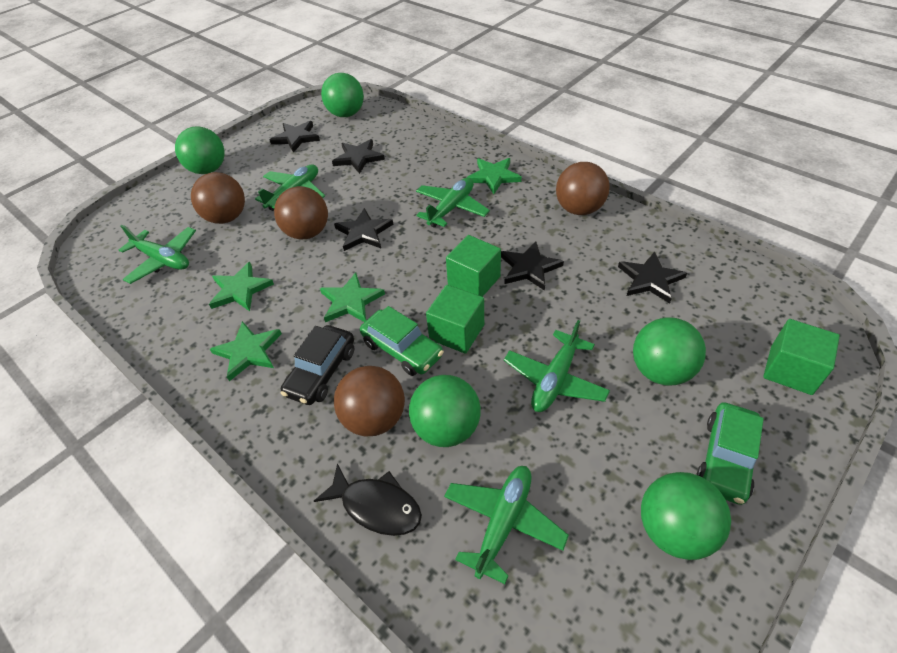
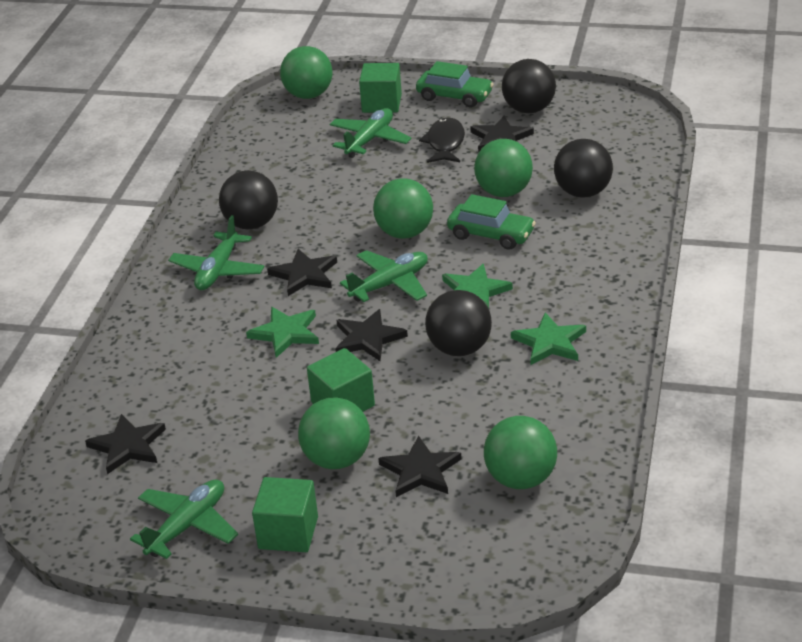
black ball: 0 -> 4
black car: 1 -> 0
brown ball: 4 -> 0
green plane: 5 -> 4
green star: 4 -> 3

